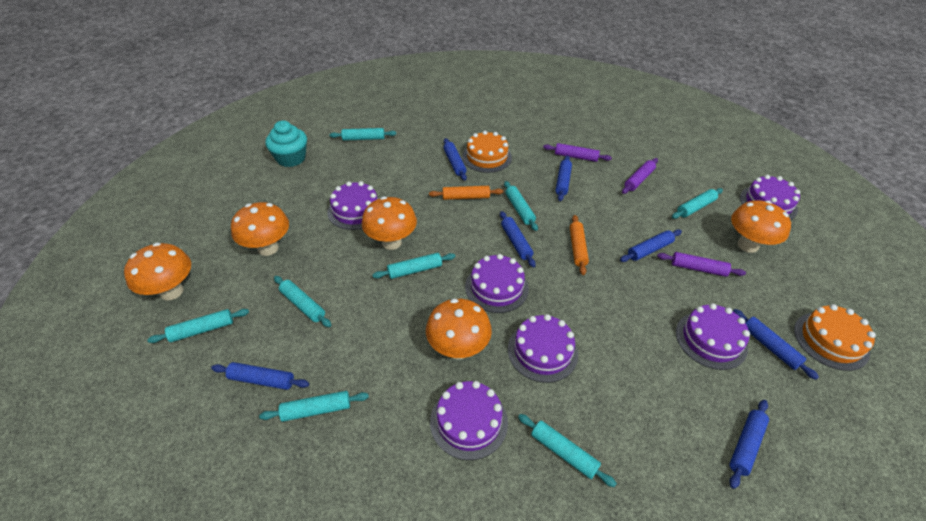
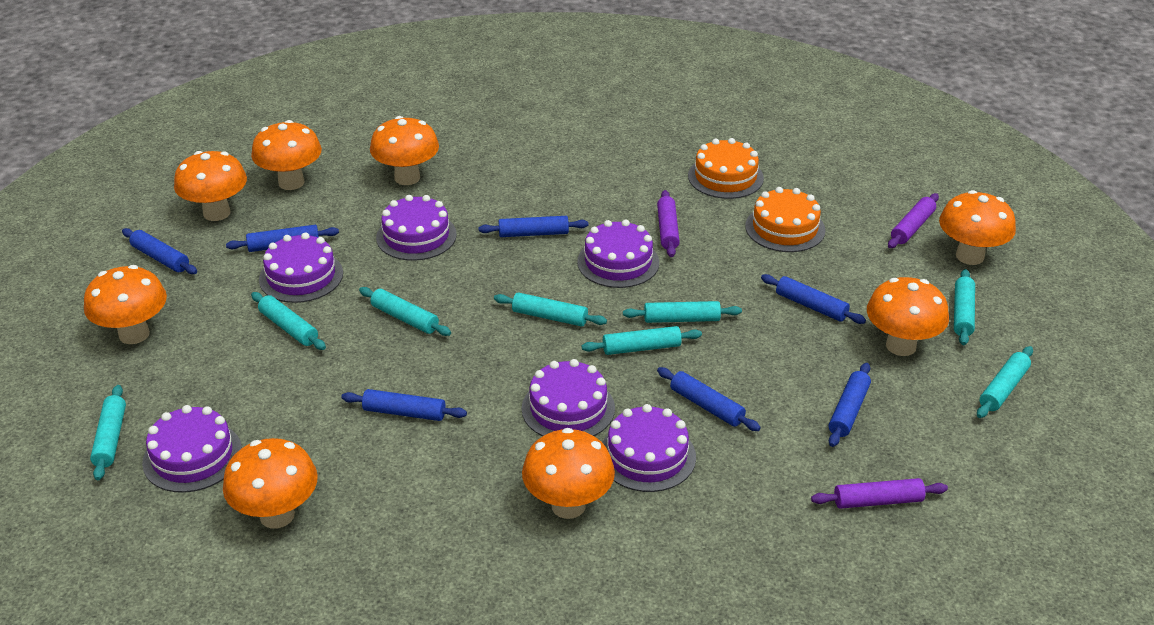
orange mushroom: 5 -> 8
orange rolling pin: 2 -> 0
turquoise cupcake: 1 -> 0

